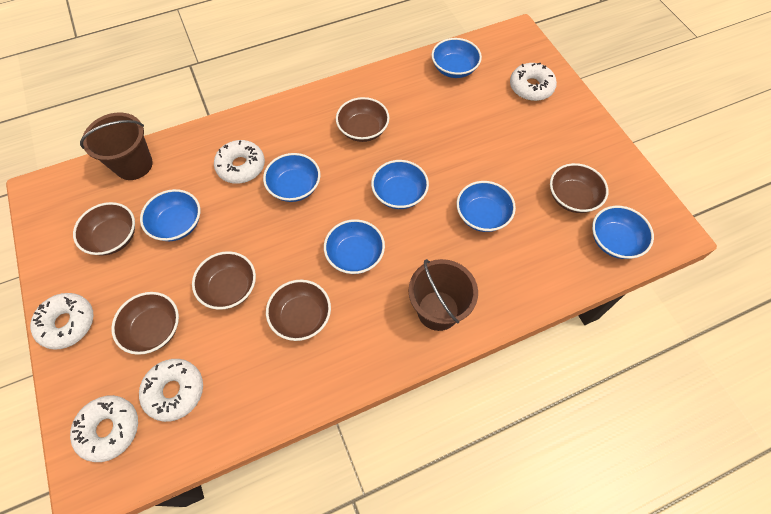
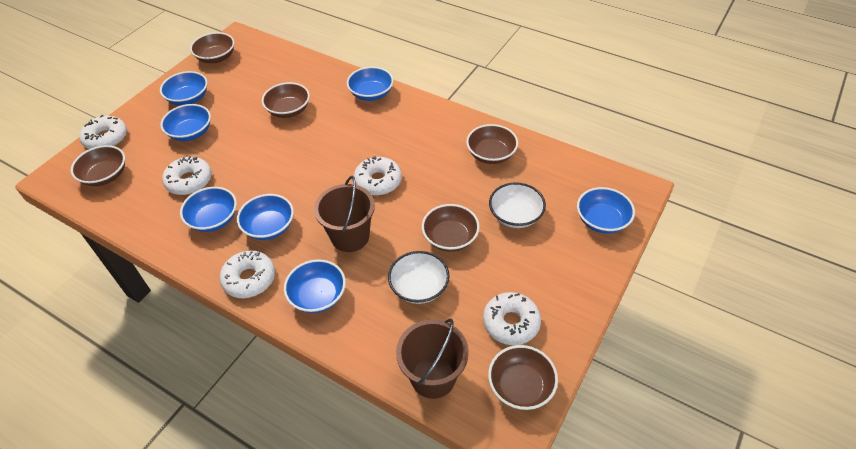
white bowl: 0 -> 2

